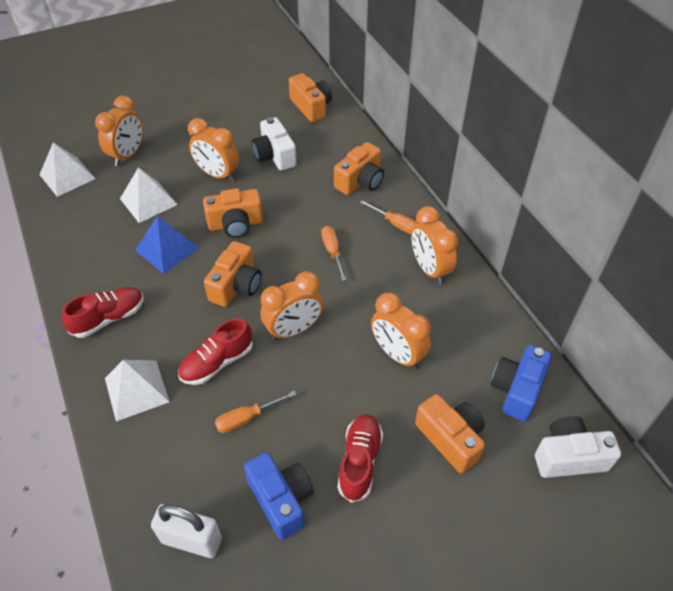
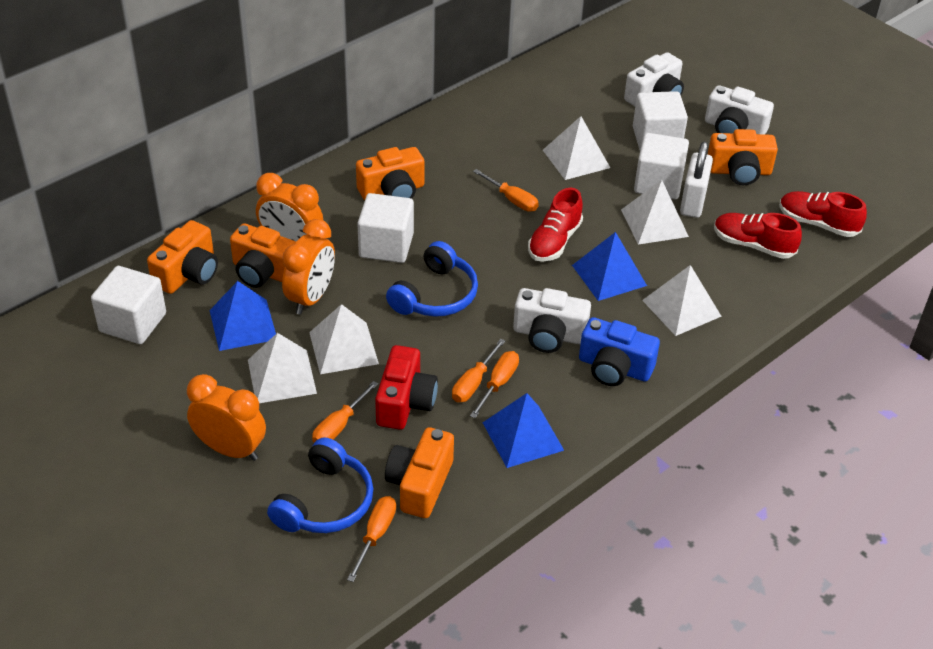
blue camera: 2 -> 1
blue headphones: 0 -> 2
blue pyramid: 1 -> 3
orange clock: 5 -> 3
orange screwdriver: 3 -> 5
red camera: 0 -> 1
white camera: 2 -> 3
white cube: 0 -> 4
white pyramid: 3 -> 5

